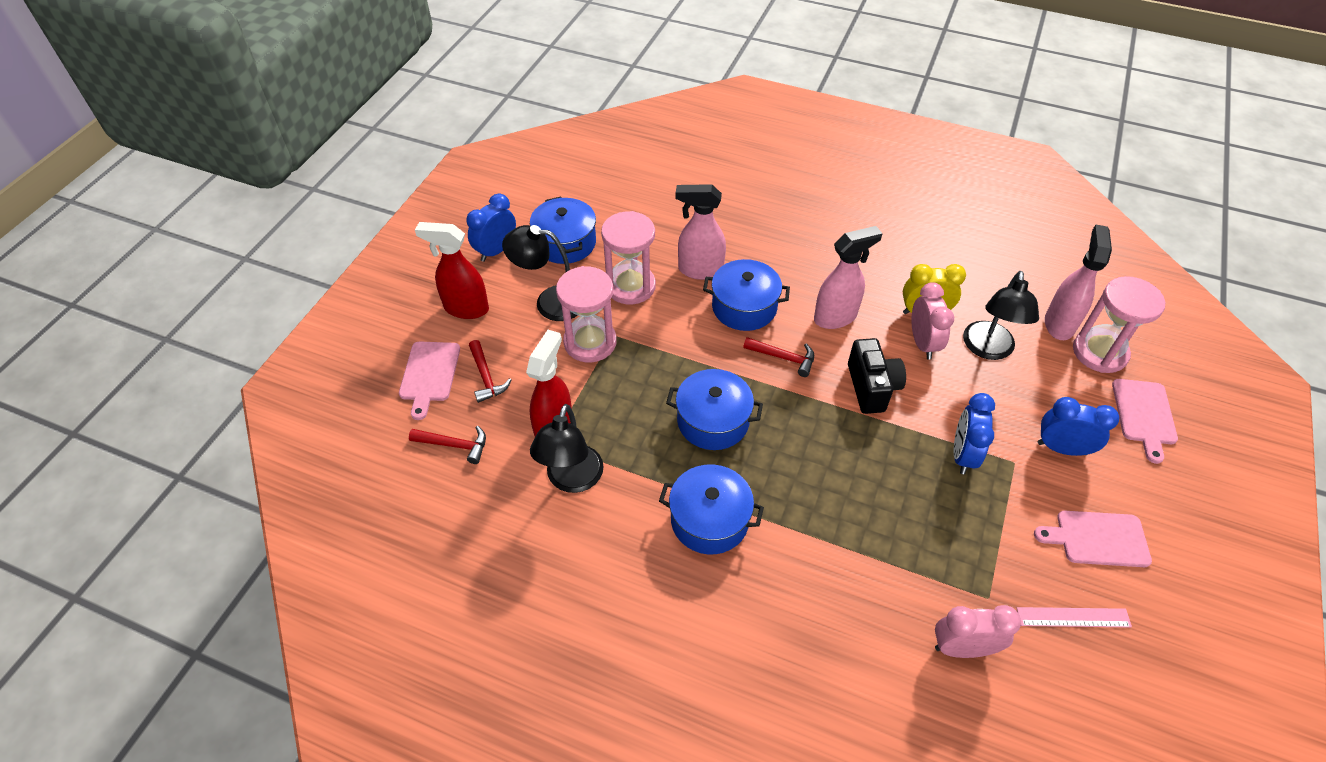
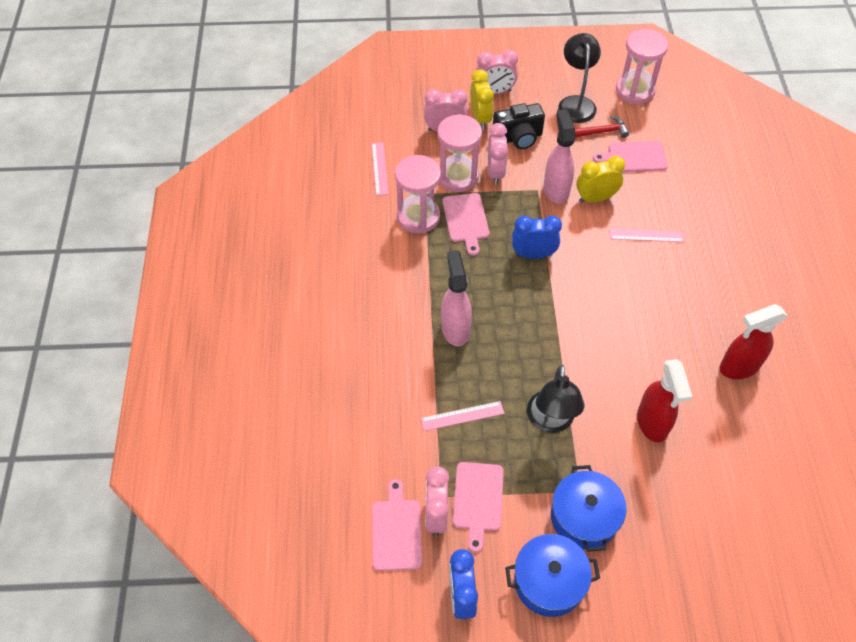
black lamp: 3 -> 2
blue clock: 3 -> 2
blue pot: 4 -> 2
pink clock: 2 -> 4
pink cutting board: 3 -> 4
pink ruler: 1 -> 3
pink spray bottle: 3 -> 2
red hammer: 3 -> 1
yellow clock: 1 -> 2

